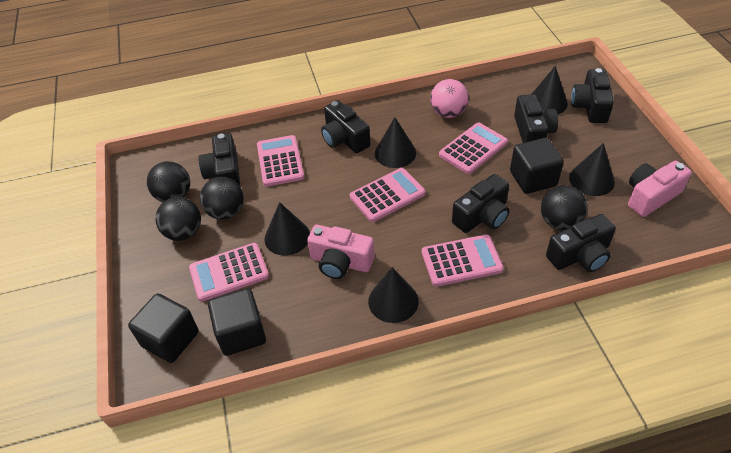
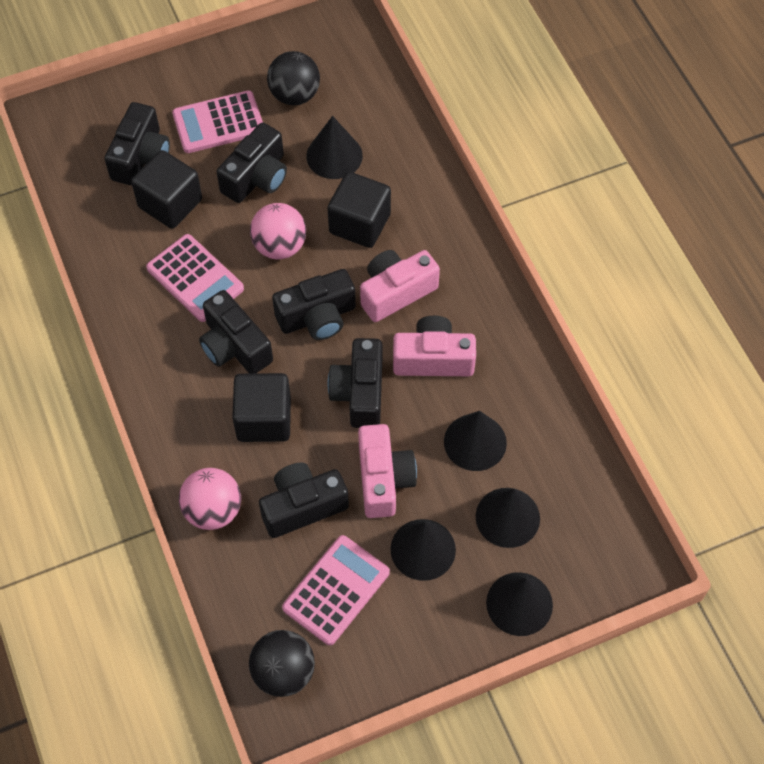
black ball: 4 -> 2
pink ball: 1 -> 2
pink calculator: 5 -> 3
pink camera: 2 -> 3

